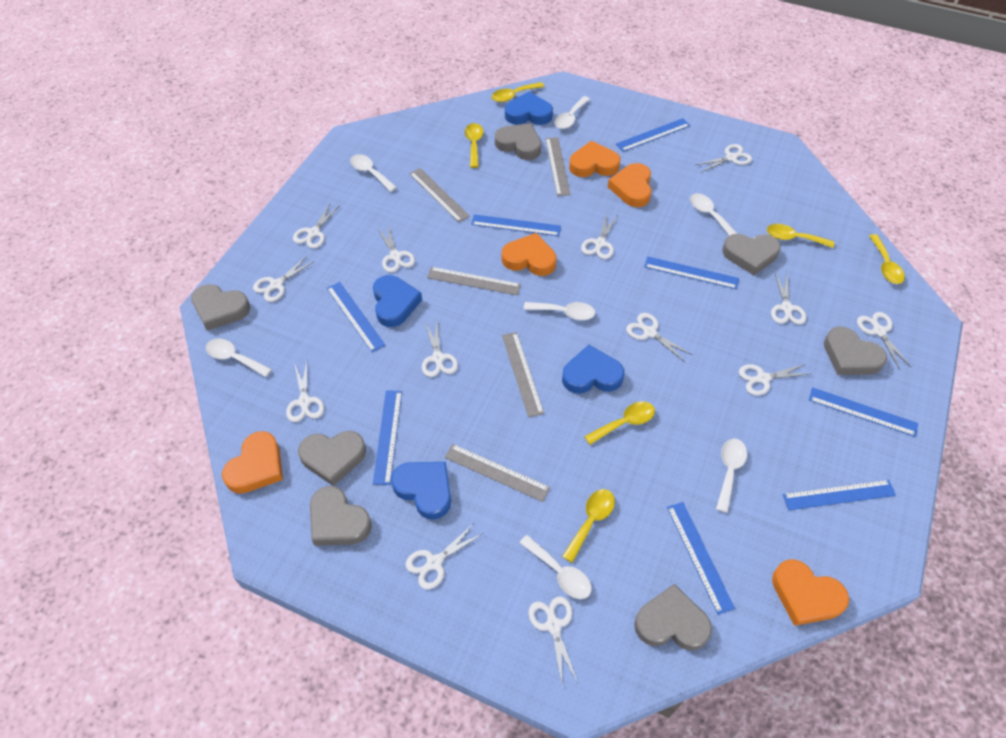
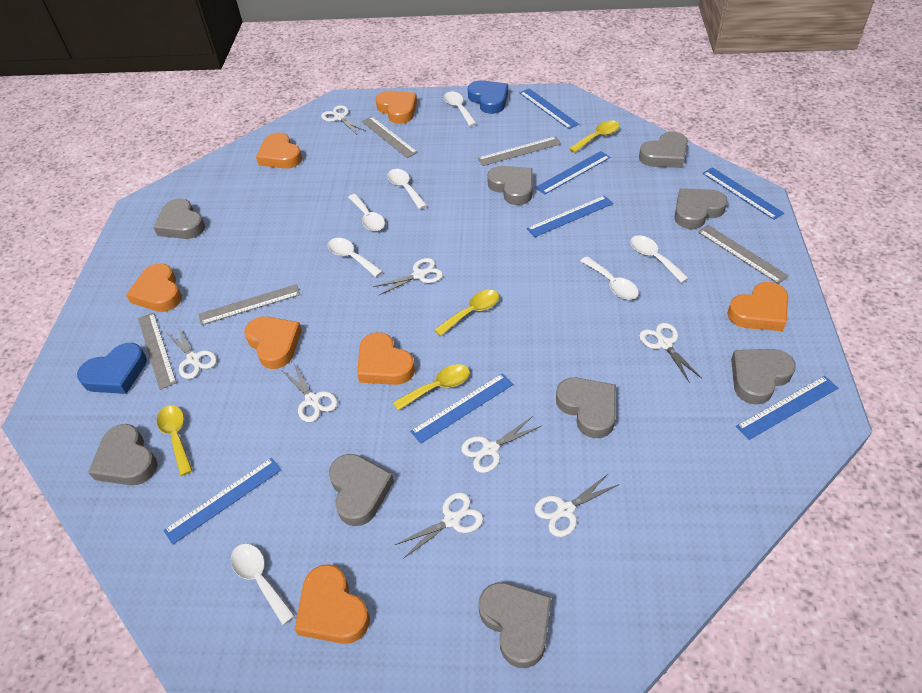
blue heart: 4 -> 2
blue ruler: 8 -> 7
grey heart: 7 -> 9
orange heart: 5 -> 7
white scissors: 13 -> 8
yellow spoon: 6 -> 4

